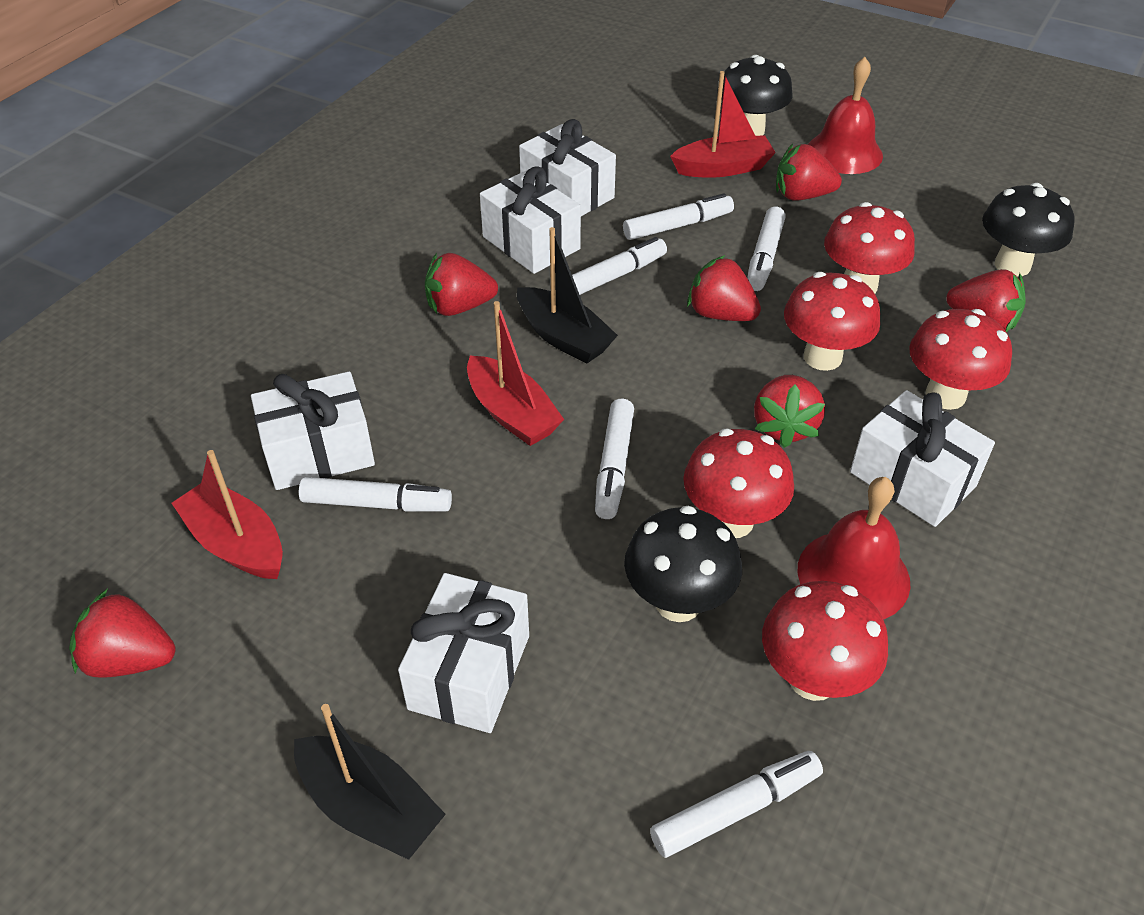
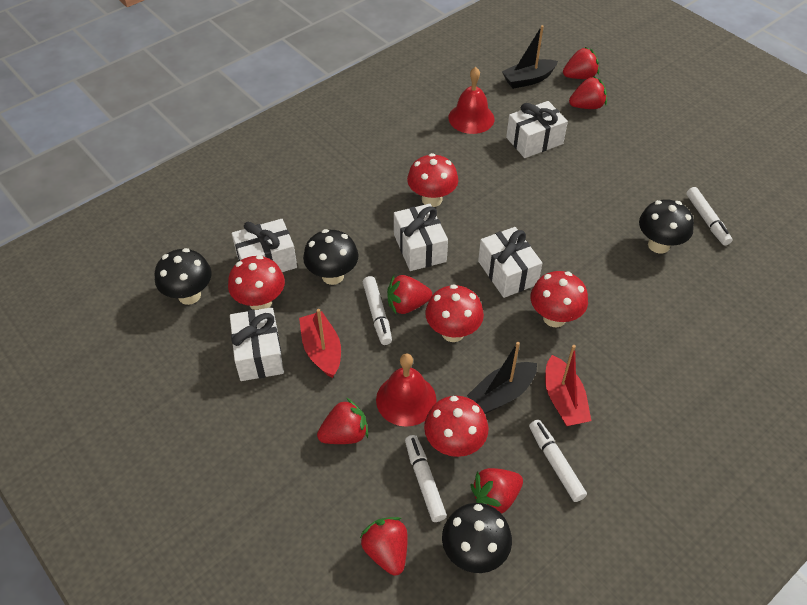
black mushroom: 3 -> 4
red boat: 3 -> 2
white marker: 6 -> 4

